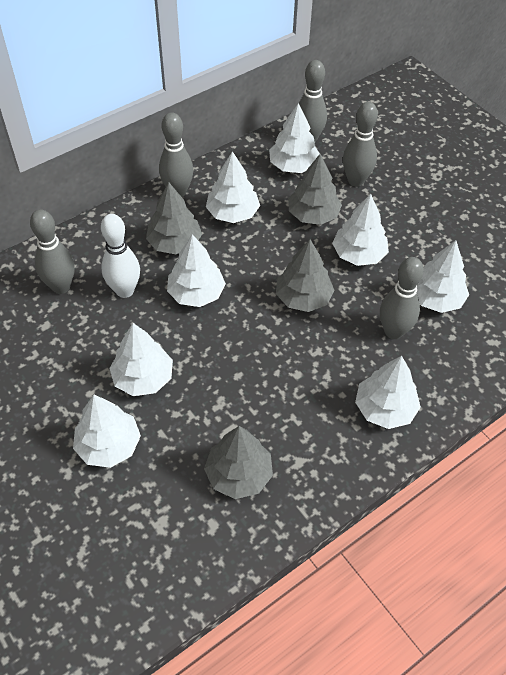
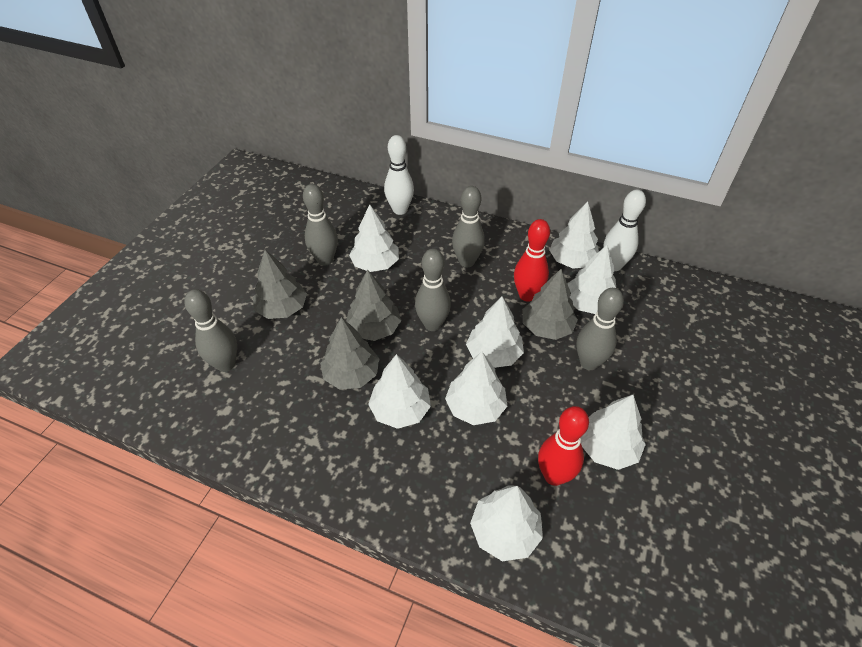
red bowling pin: 0 -> 2
white bowling pin: 1 -> 2

